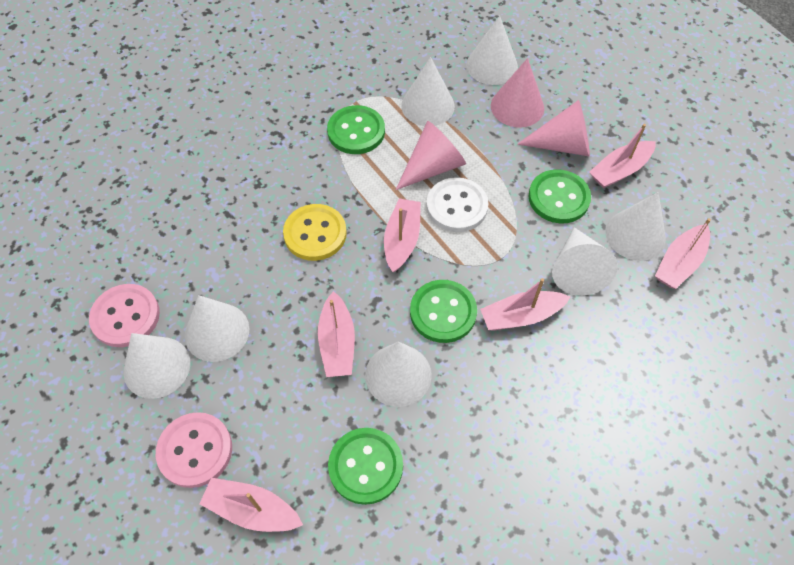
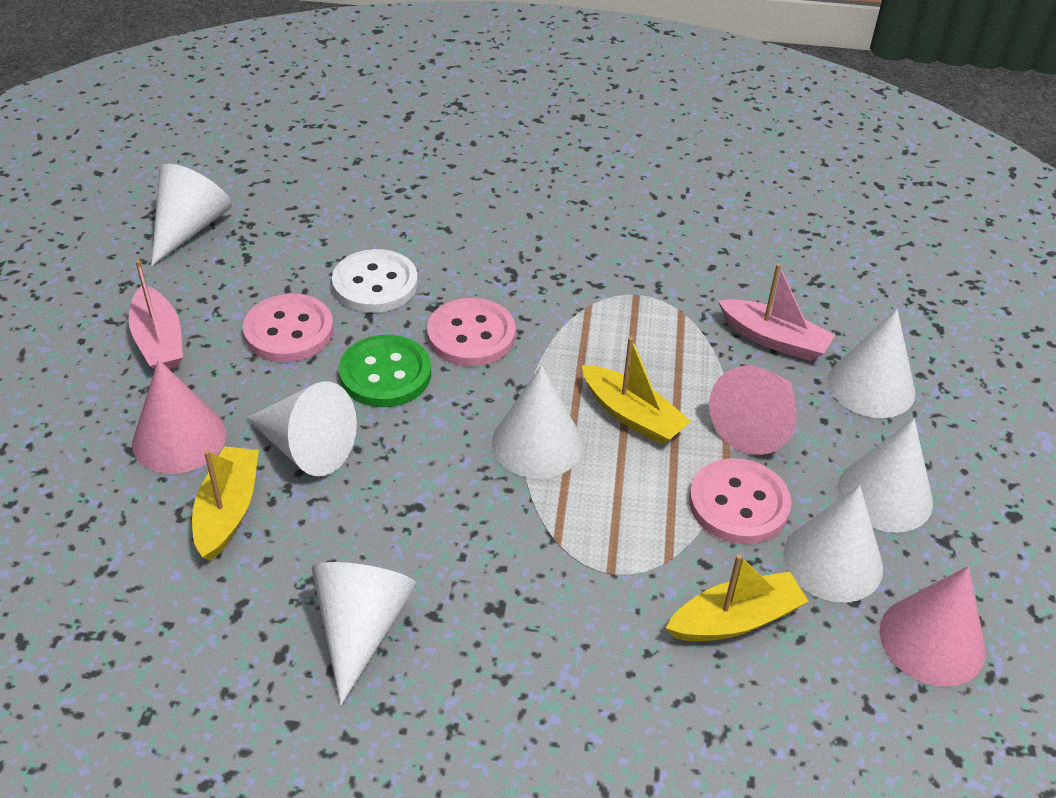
green button: 4 -> 1
pink boat: 6 -> 2
pink button: 2 -> 3
yellow boat: 0 -> 3
yellow button: 1 -> 0

